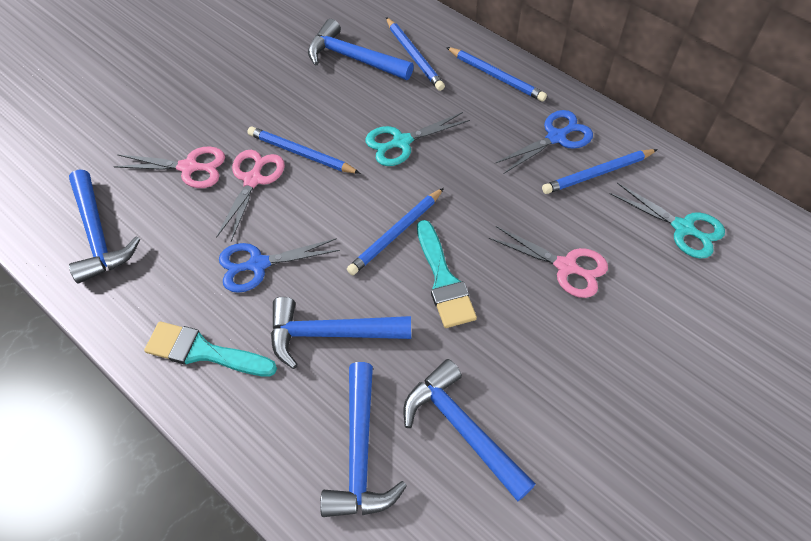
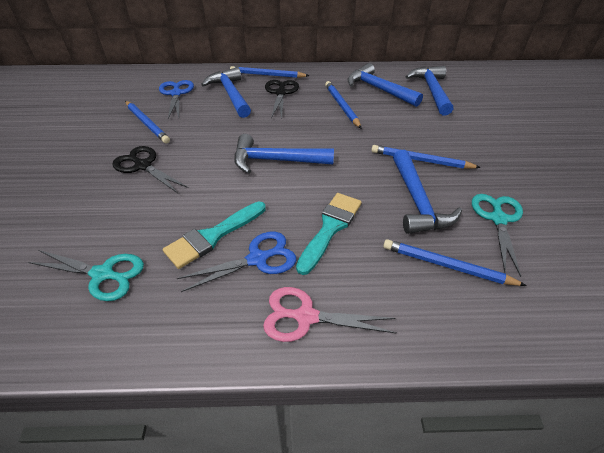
black scissors: 0 -> 2
pink scissors: 3 -> 1

